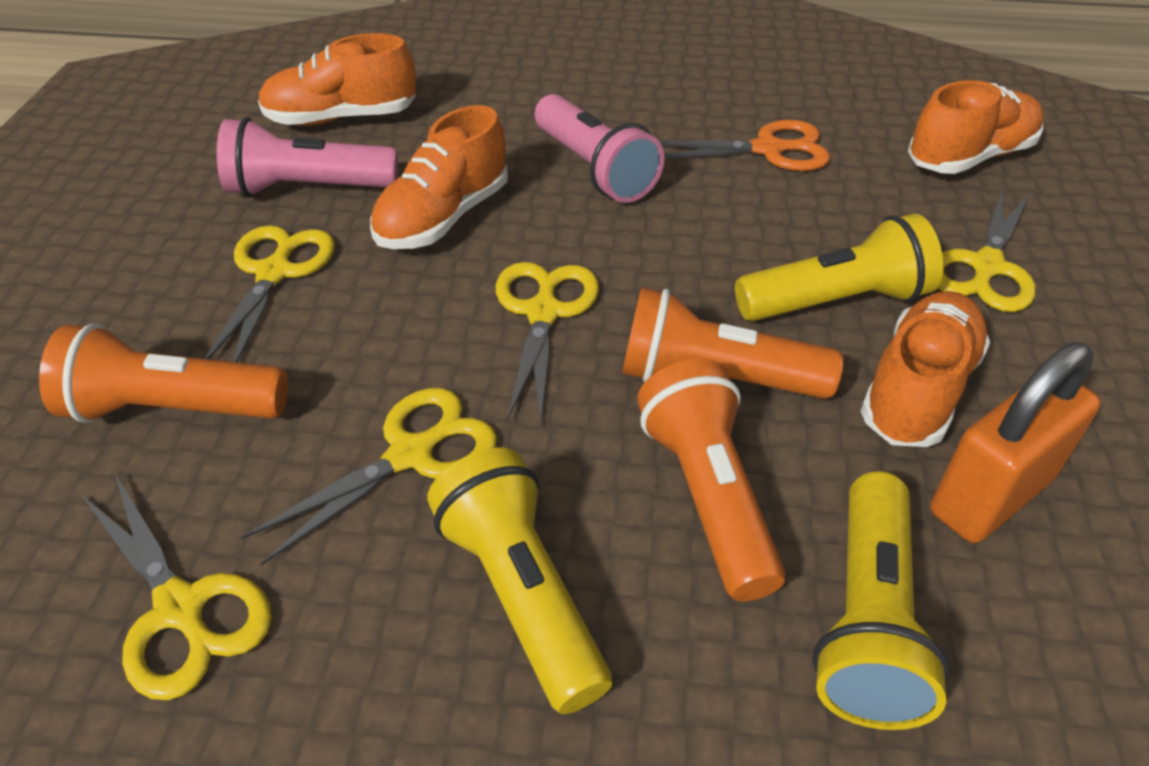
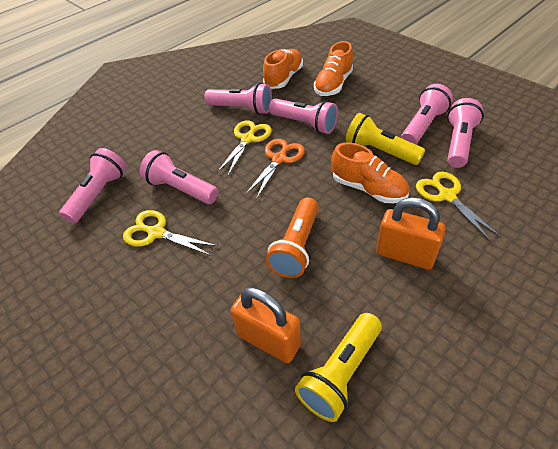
orange flashlight: 3 -> 1
orange padlock: 1 -> 2
orange shoe: 4 -> 3
pink flashlight: 2 -> 6
yellow flashlight: 3 -> 2
yellow scissors: 5 -> 3

